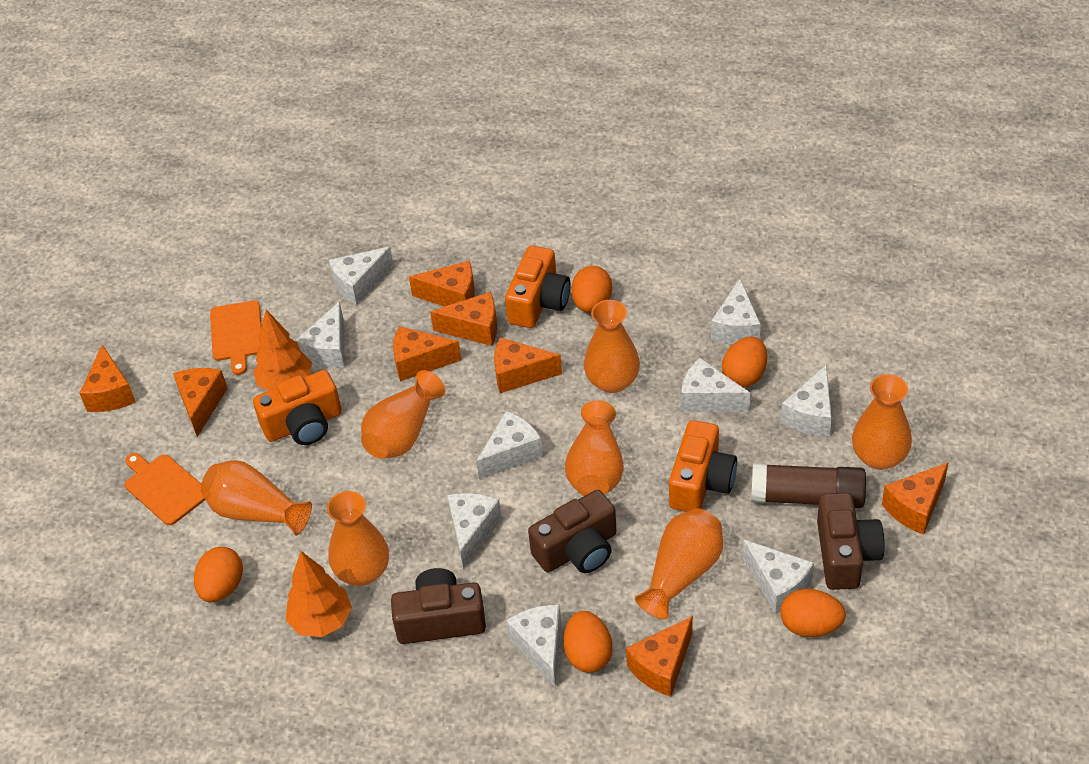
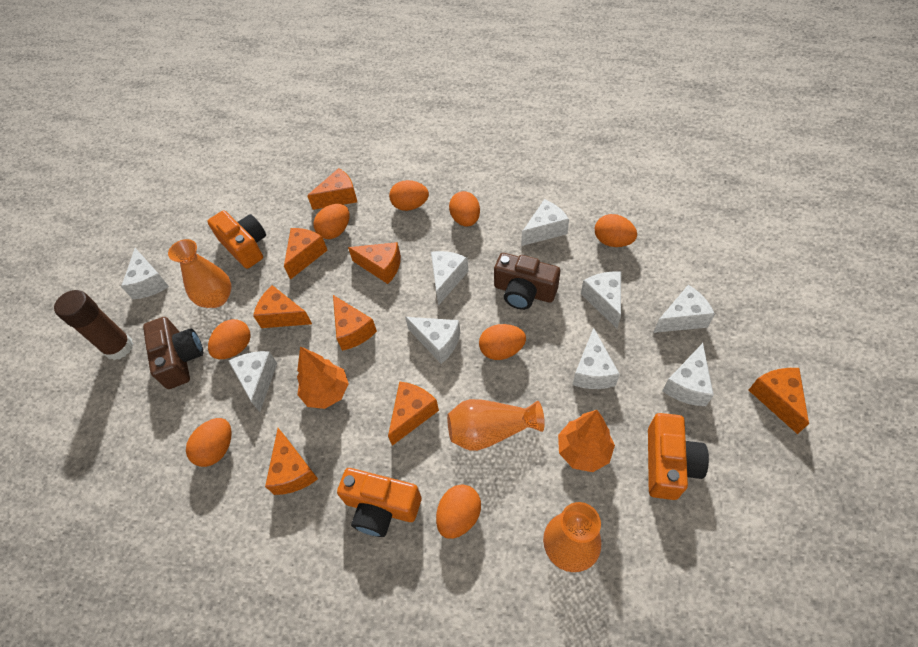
brown camera: 3 -> 2
orange cutting board: 2 -> 0
orange egg: 5 -> 8
orange vase: 7 -> 3

